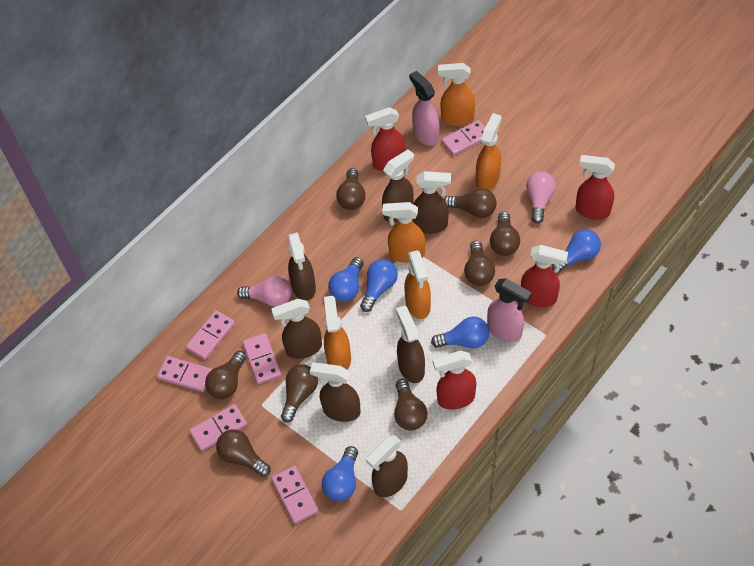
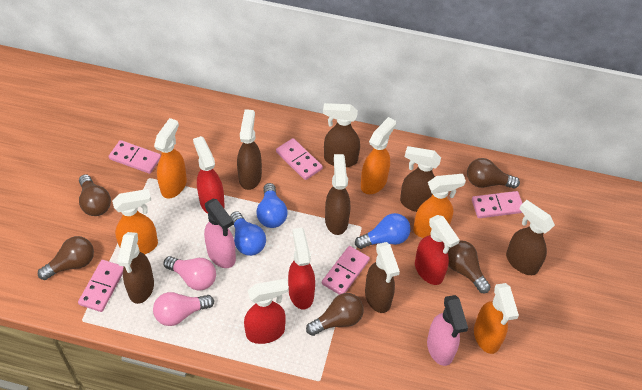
blue light bulb: 5 -> 3
brown light bulb: 8 -> 5
pink domino: 6 -> 5

